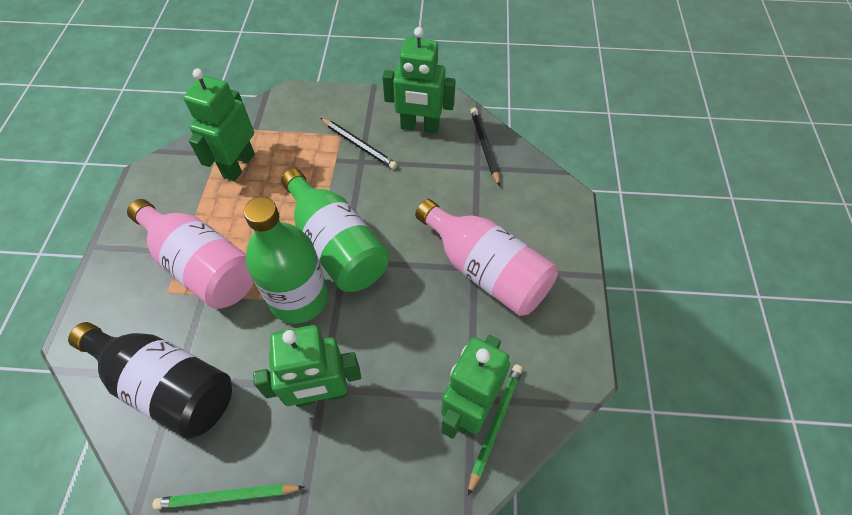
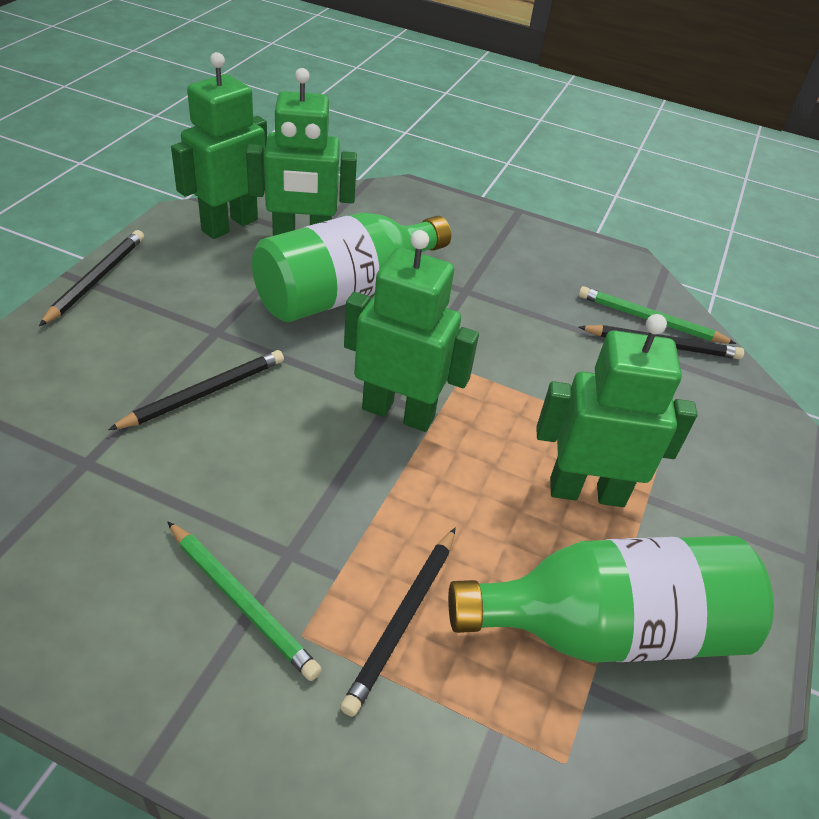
black bottle: 1 -> 0
black pencil: 2 -> 4
pink bottle: 2 -> 0

